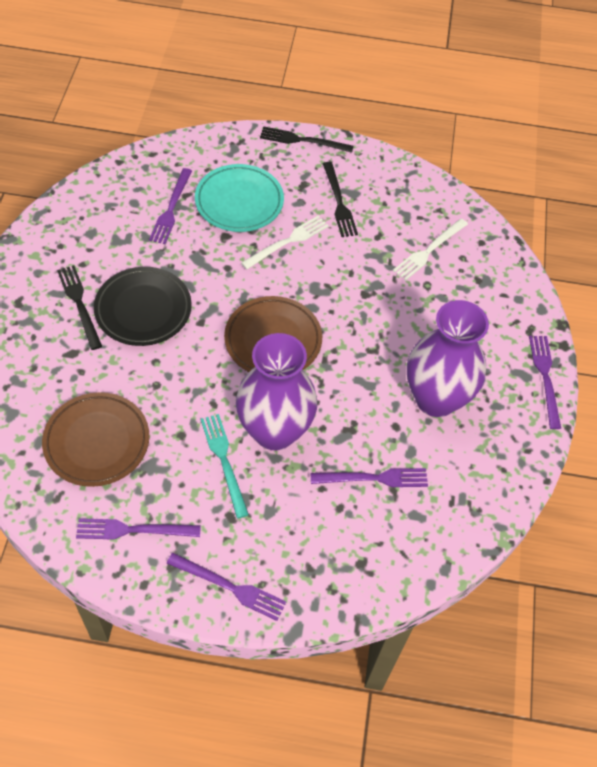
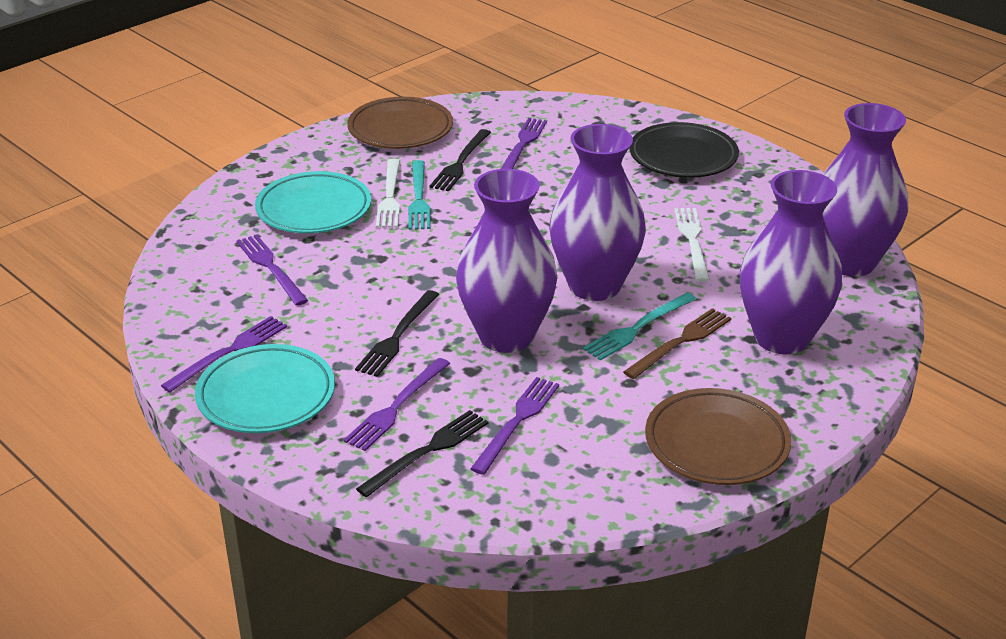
brown fork: 0 -> 1
purple vase: 2 -> 4
turquoise fork: 1 -> 2
turquoise plate: 1 -> 2

